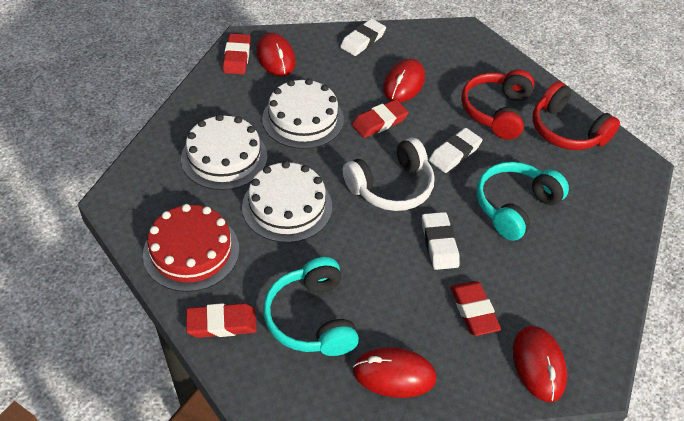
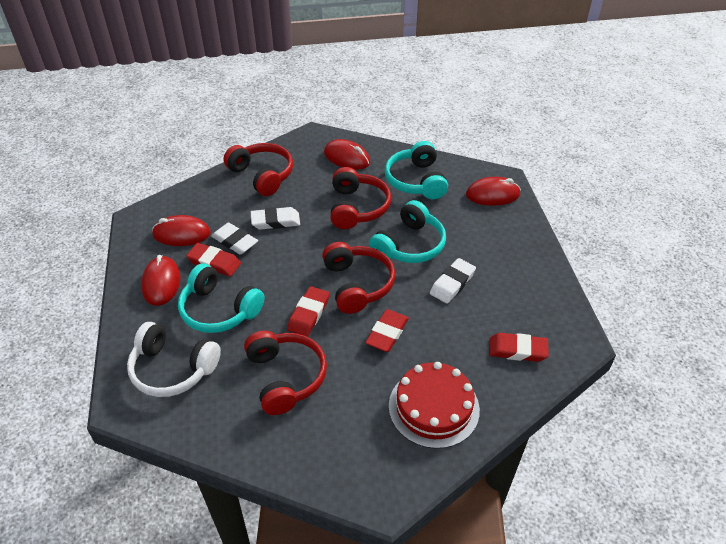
red headphones: 2 -> 4
turquoise headphones: 2 -> 3
white cake: 3 -> 0

